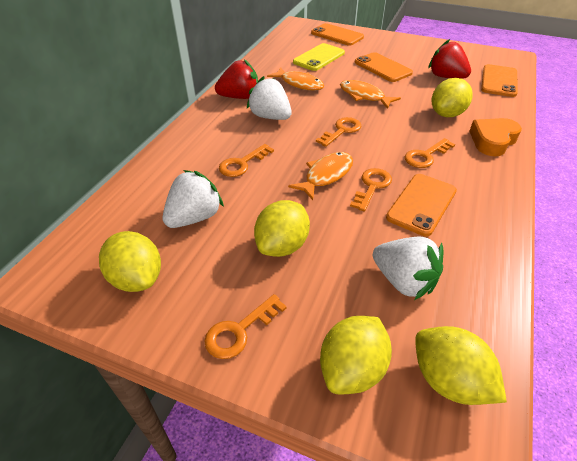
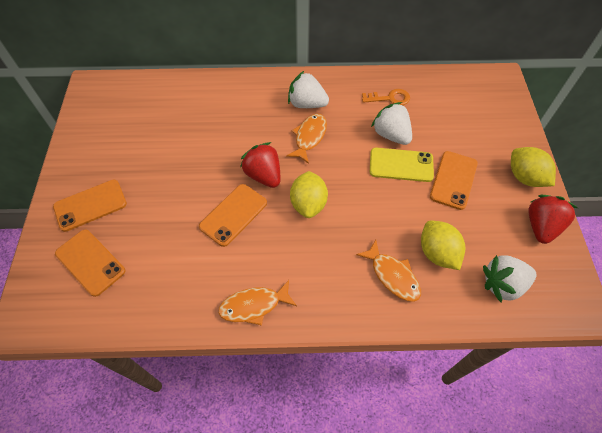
orange heart: 1 -> 0
orange key: 5 -> 1
yellow lemon: 5 -> 3

